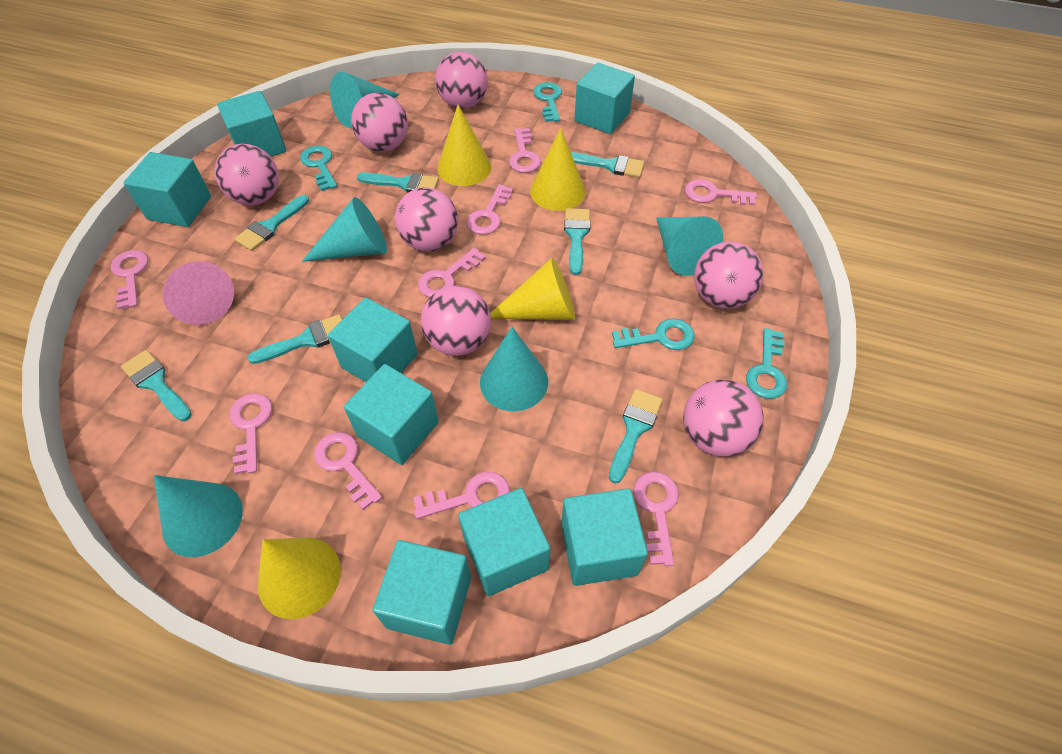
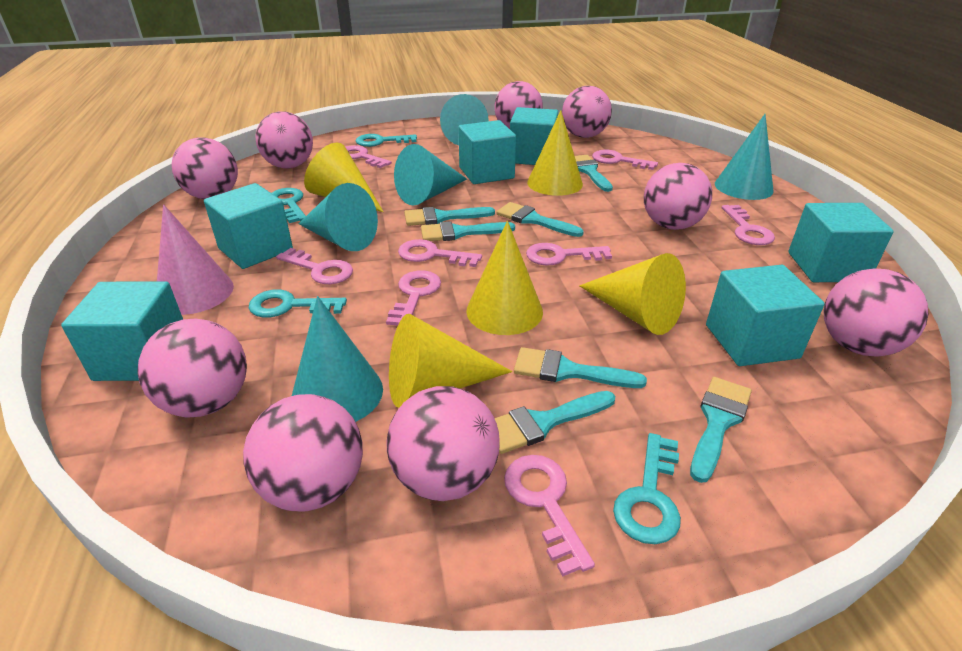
pink ball: 7 -> 9
pink key: 9 -> 8
turquoise cube: 8 -> 6
yellow cone: 4 -> 5

